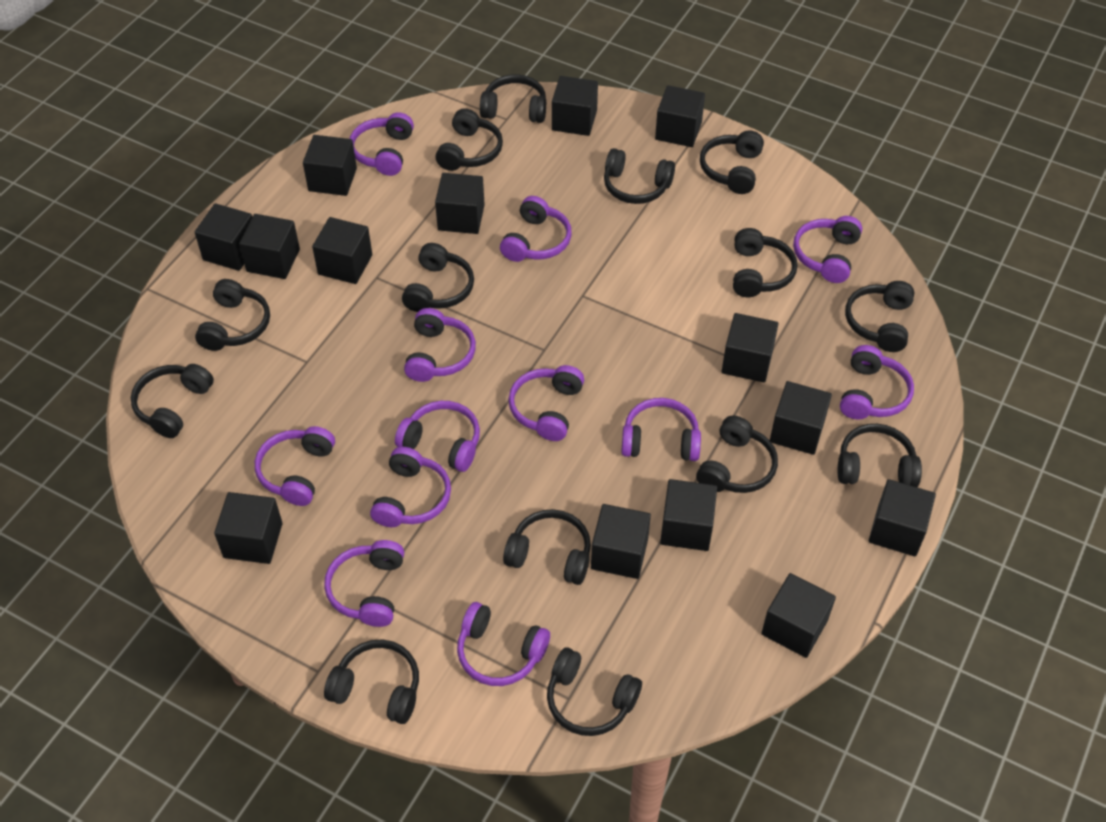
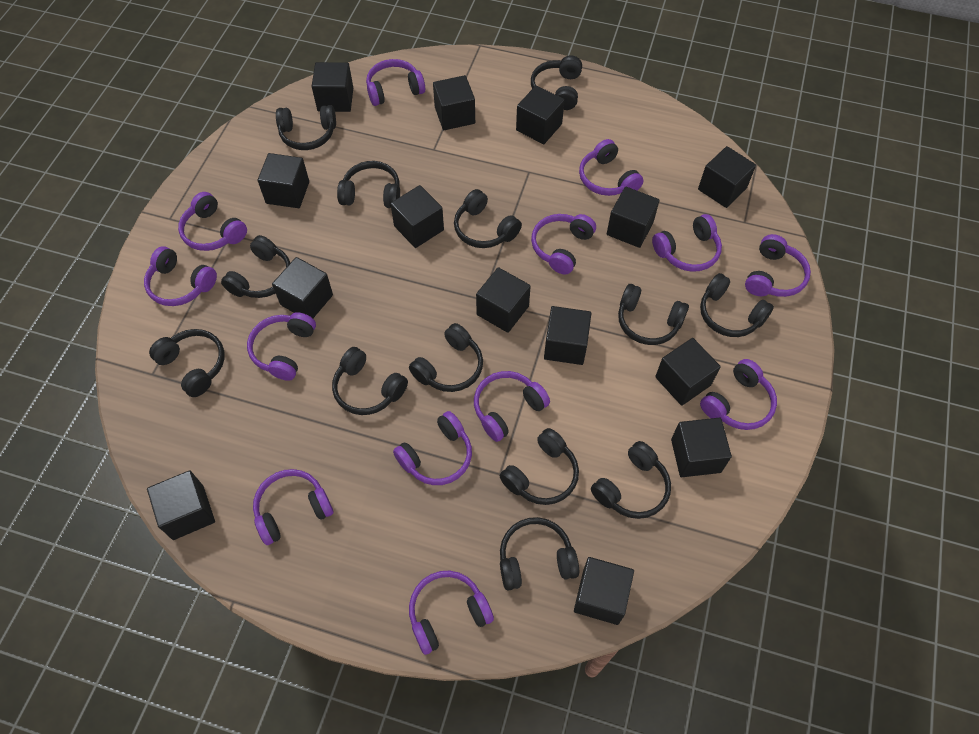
black headphones: 14 -> 13
purple headphones: 12 -> 13

